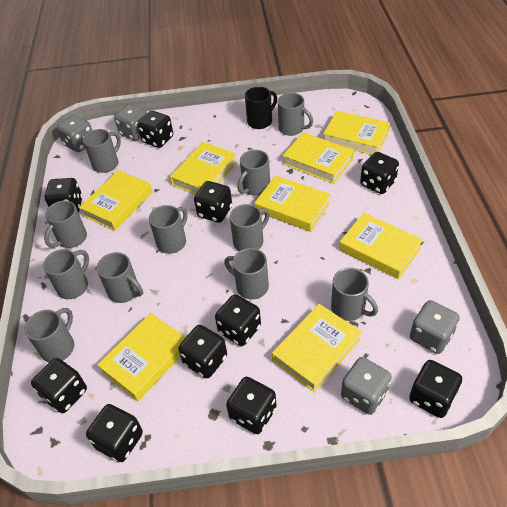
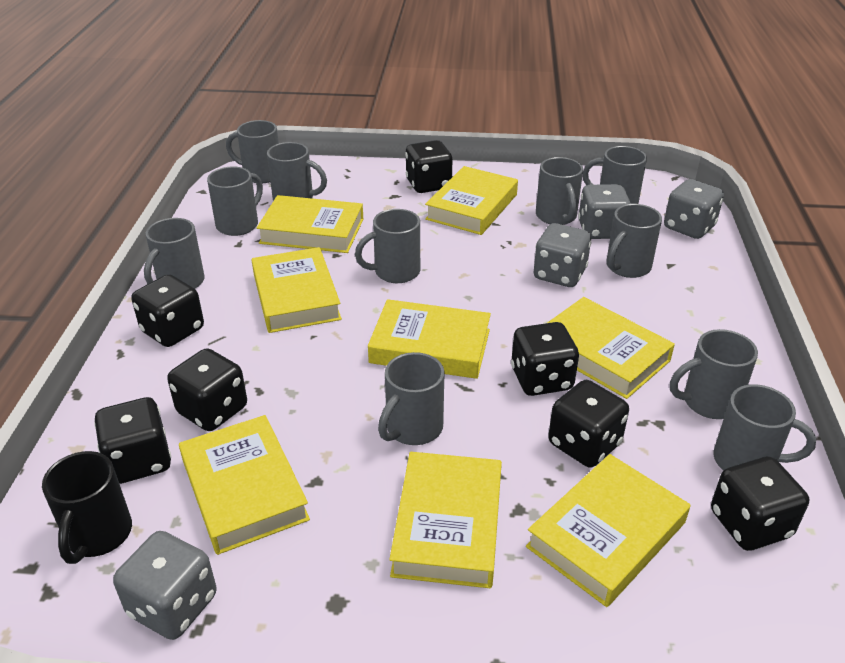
black dice: 10 -> 7

